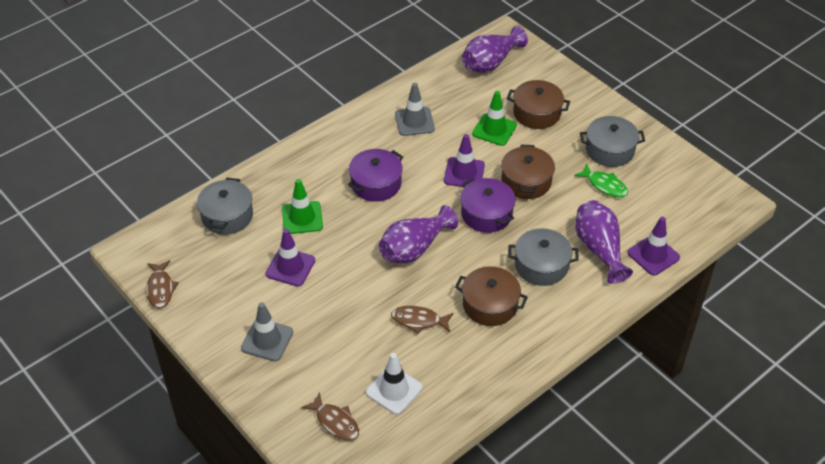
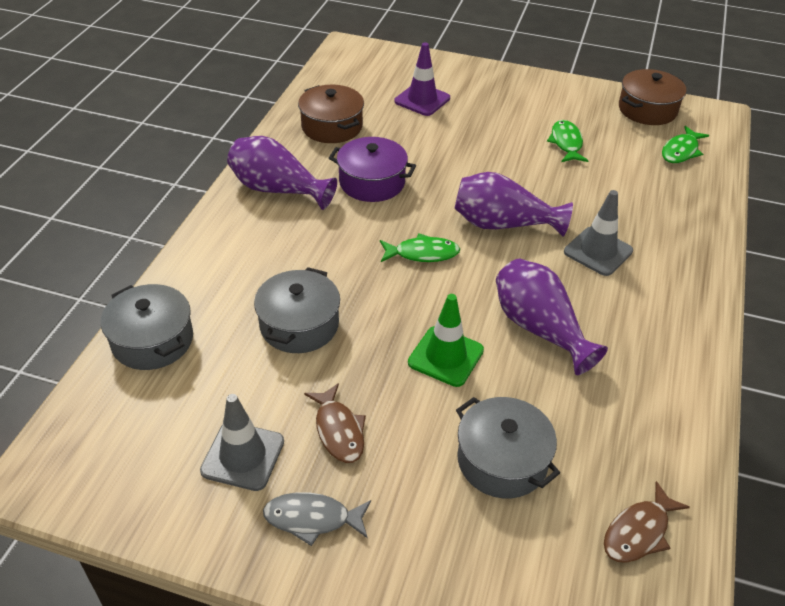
brown fish: 3 -> 2
brown pot: 3 -> 2
green fish: 1 -> 3
green traffic cone: 2 -> 1
grey fish: 0 -> 1
purple pot: 2 -> 1
purple traffic cone: 3 -> 1
white traffic cone: 1 -> 0

